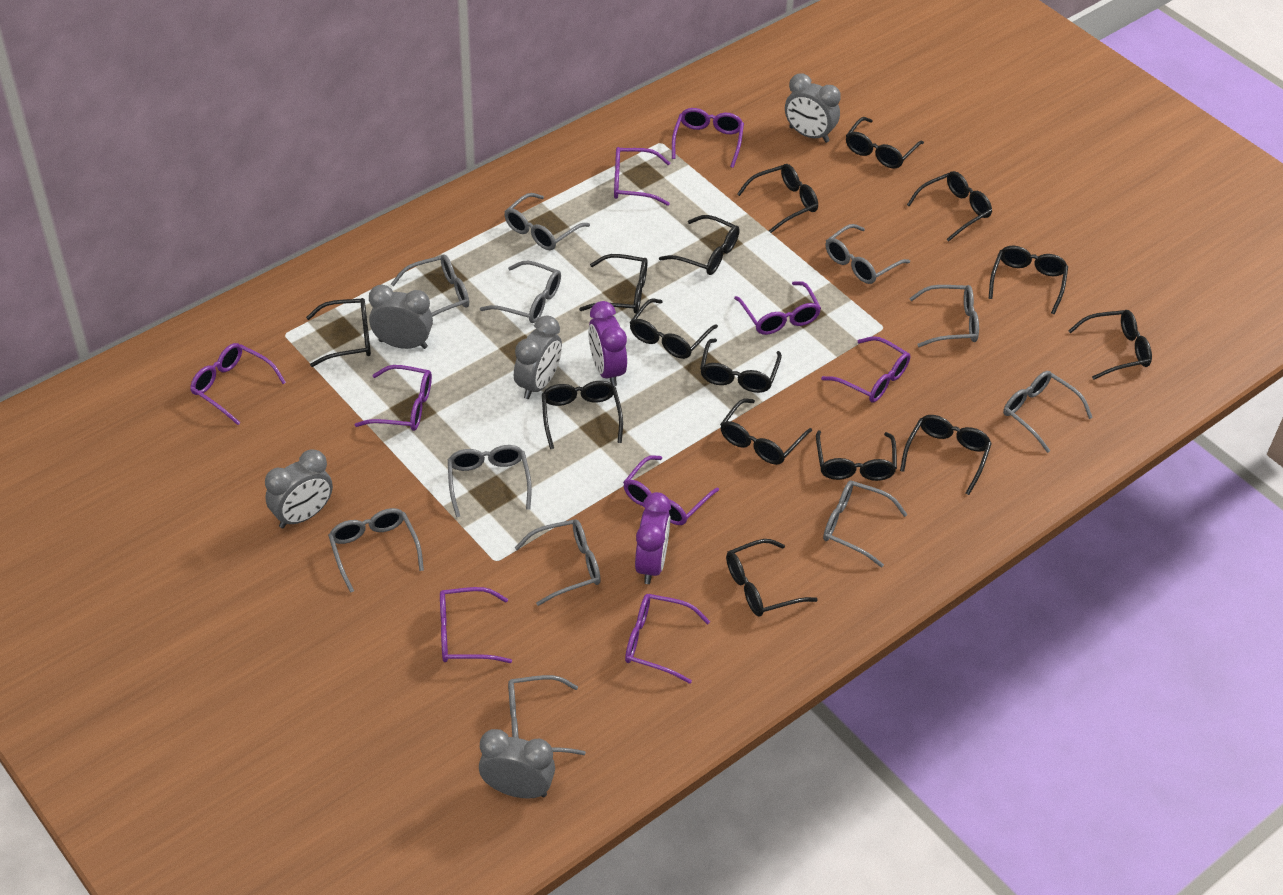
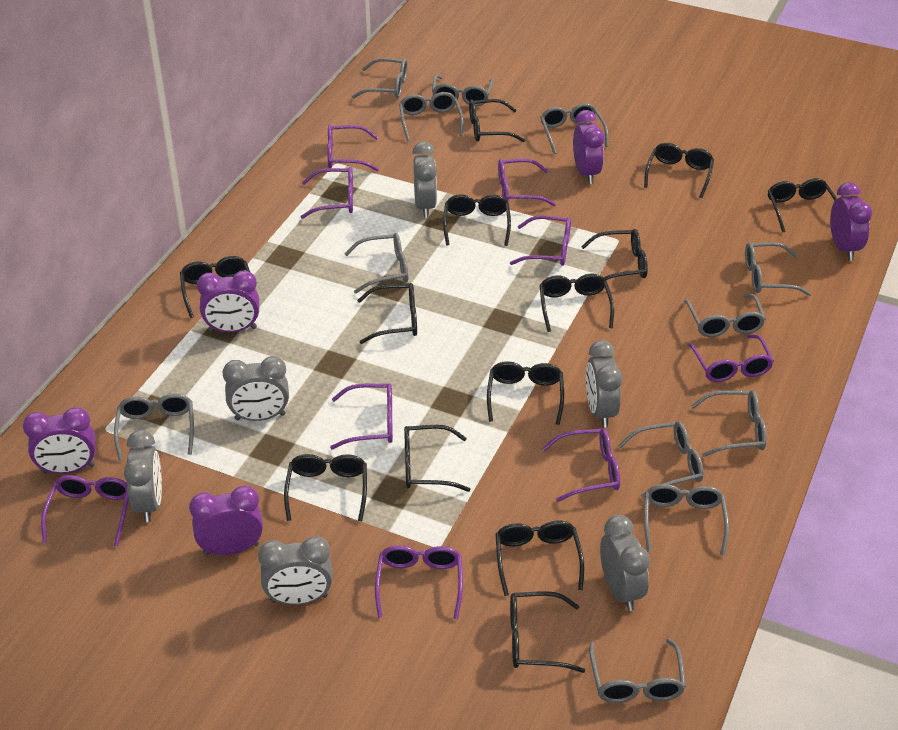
black glasses: 15 -> 13
grey clock: 5 -> 6
grey glasses: 11 -> 12
purple clock: 2 -> 5

